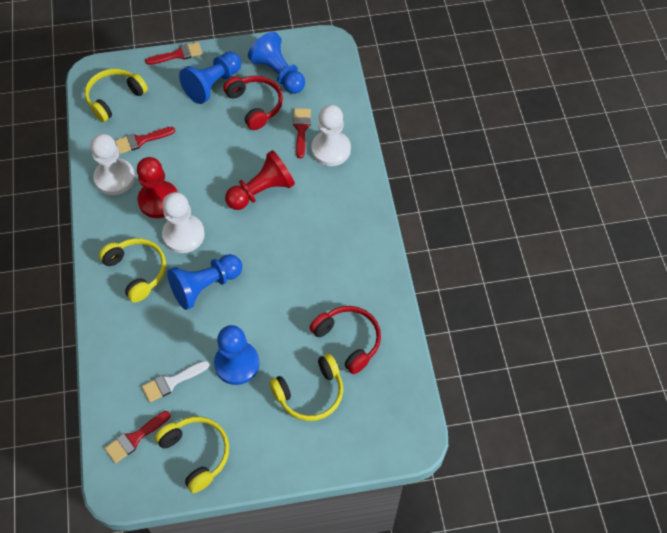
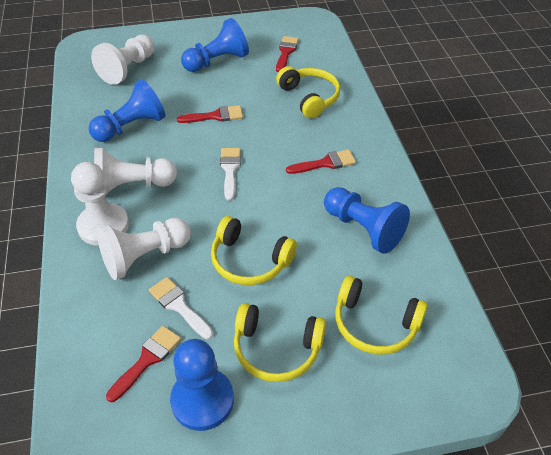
red headphones: 2 -> 0
red pawn: 2 -> 0
white brush: 1 -> 2
white pawn: 3 -> 4

